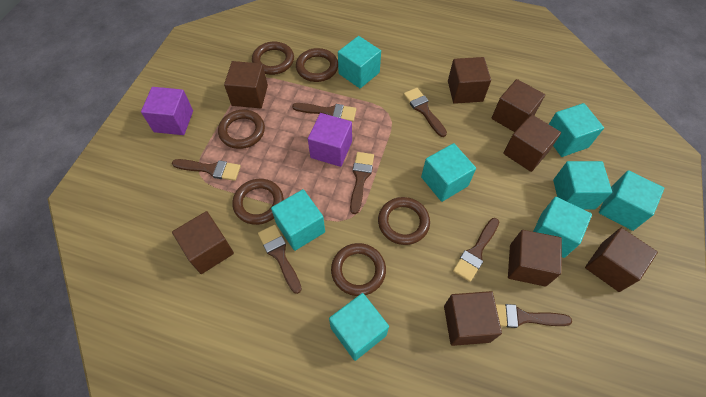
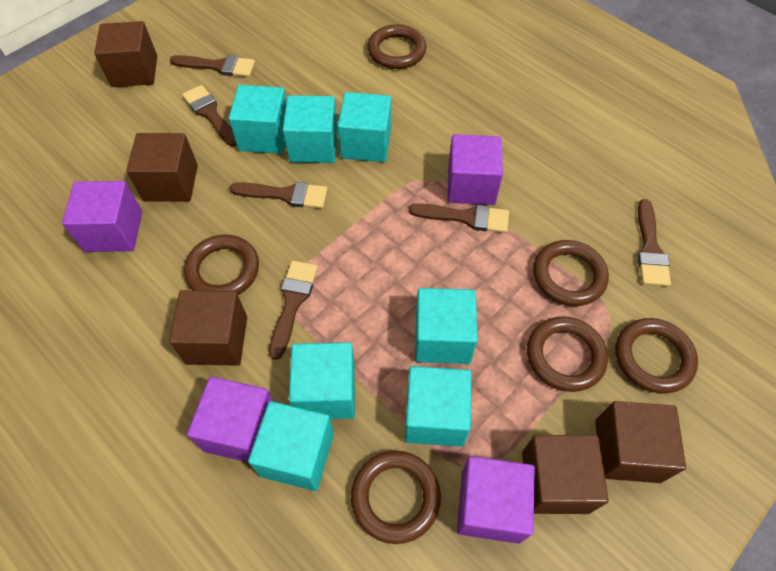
brown brush: 7 -> 6
brown cube: 8 -> 5
purple cube: 2 -> 4
turquoise cube: 8 -> 7

